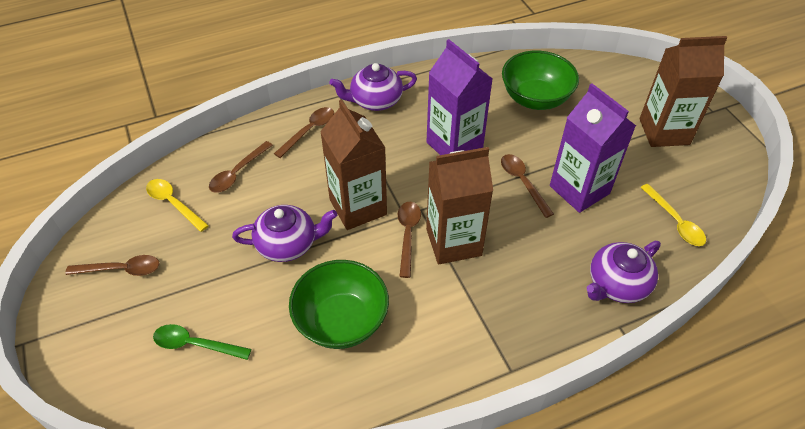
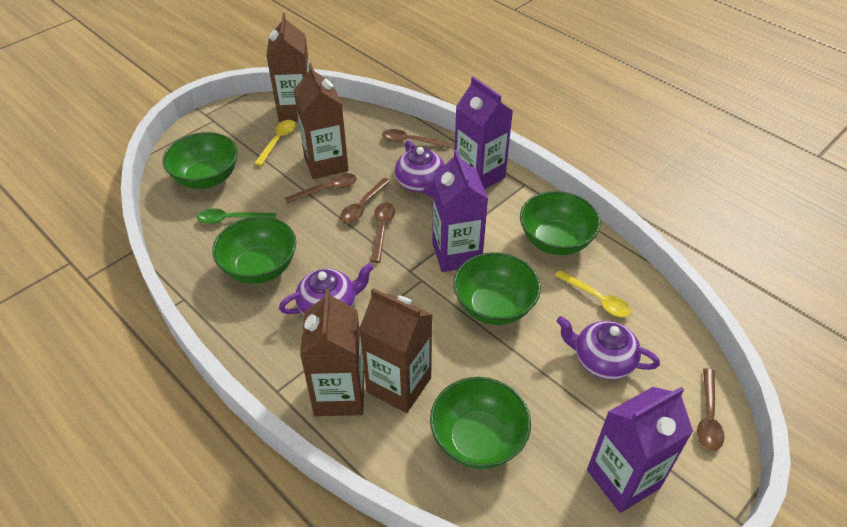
brown carton: 3 -> 4
green bowl: 2 -> 5
purple carton: 2 -> 3

